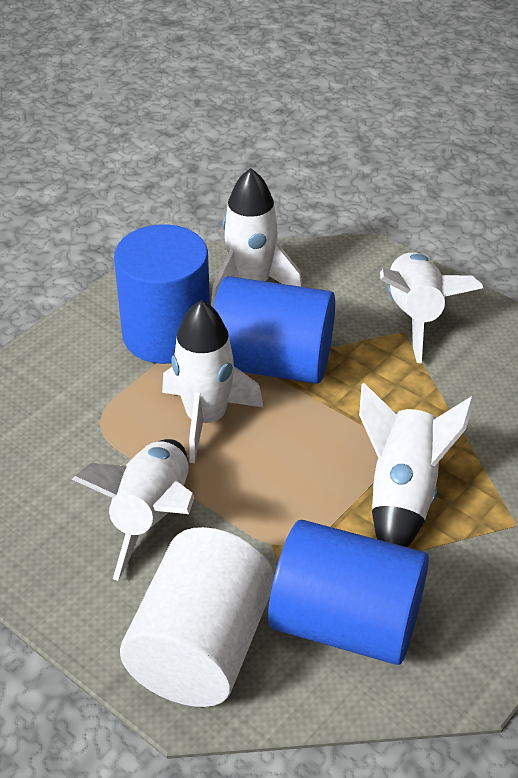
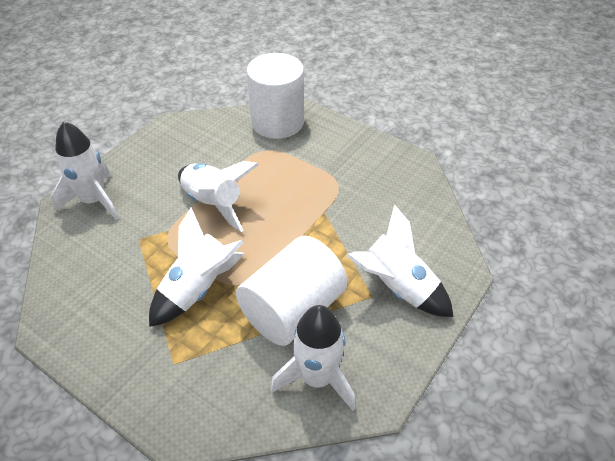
blue cylinder: 3 -> 0
white cylinder: 1 -> 2

